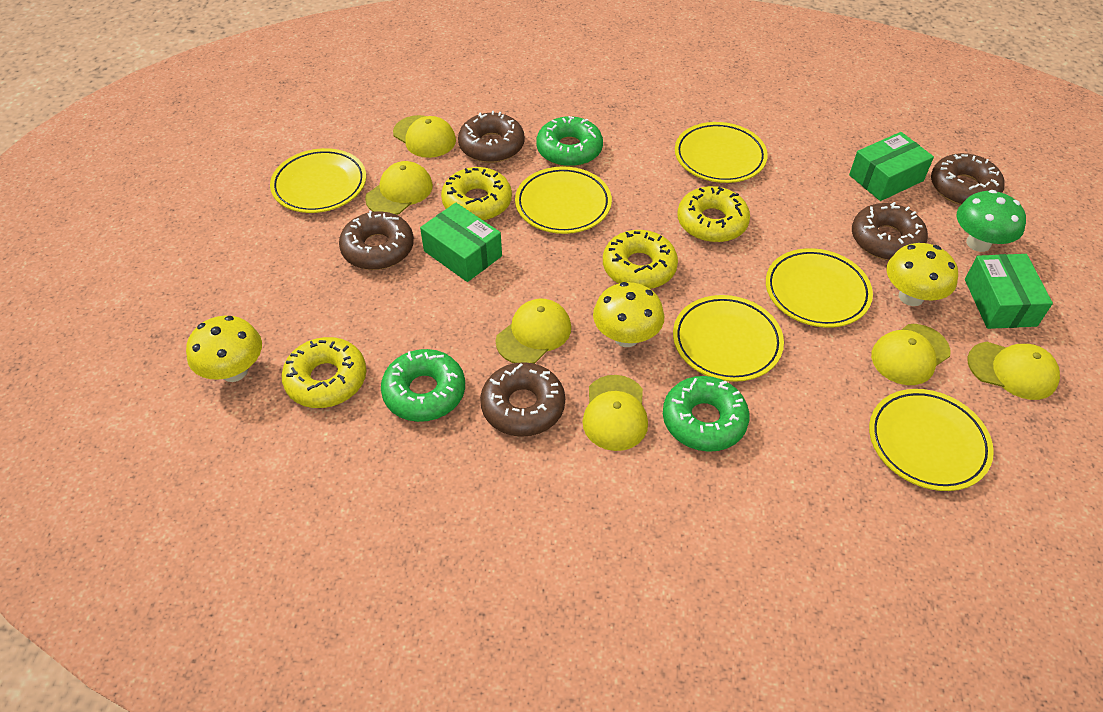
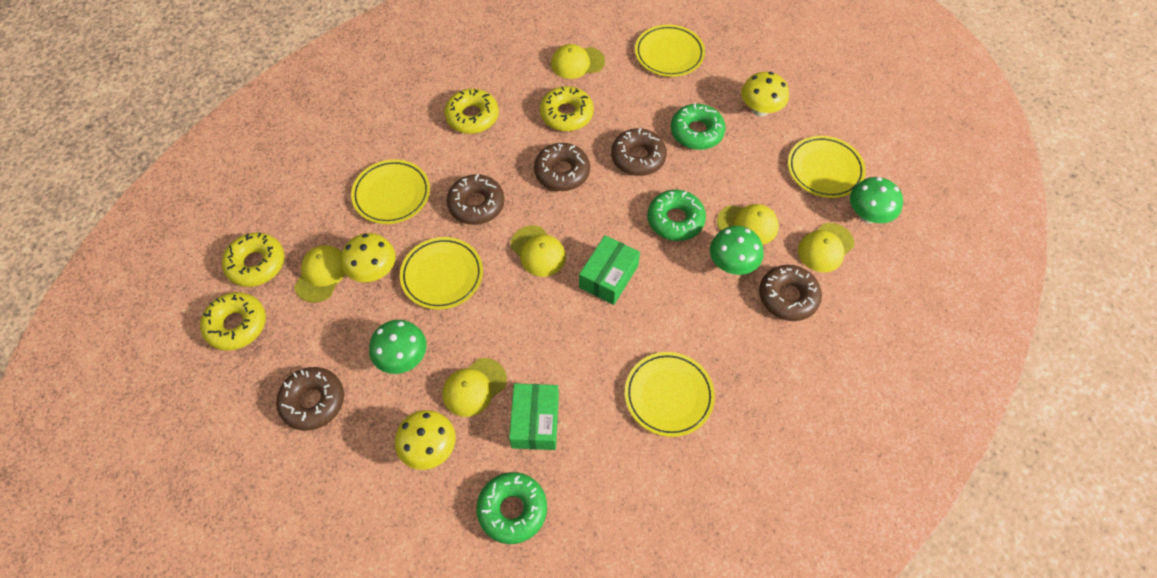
green box: 3 -> 2
green mushroom: 1 -> 3
yellow plate: 6 -> 5

